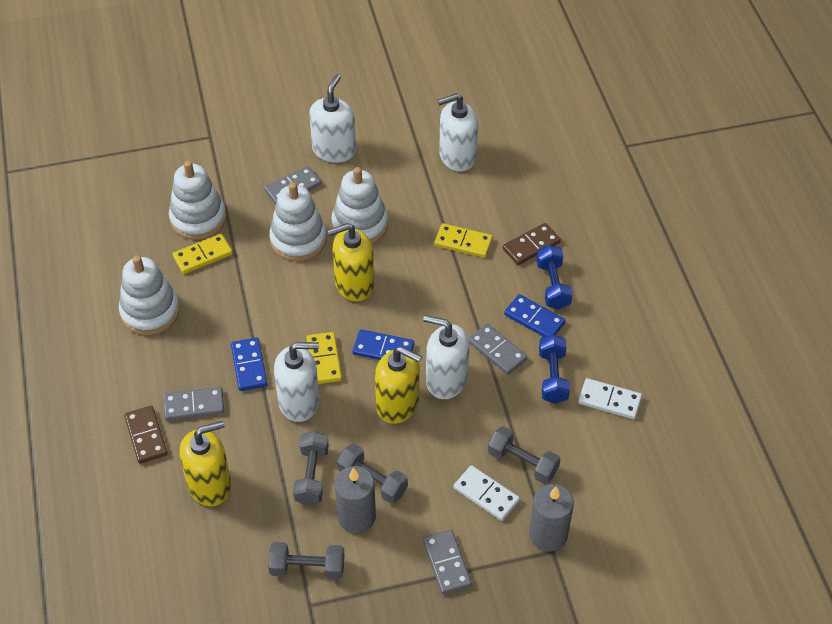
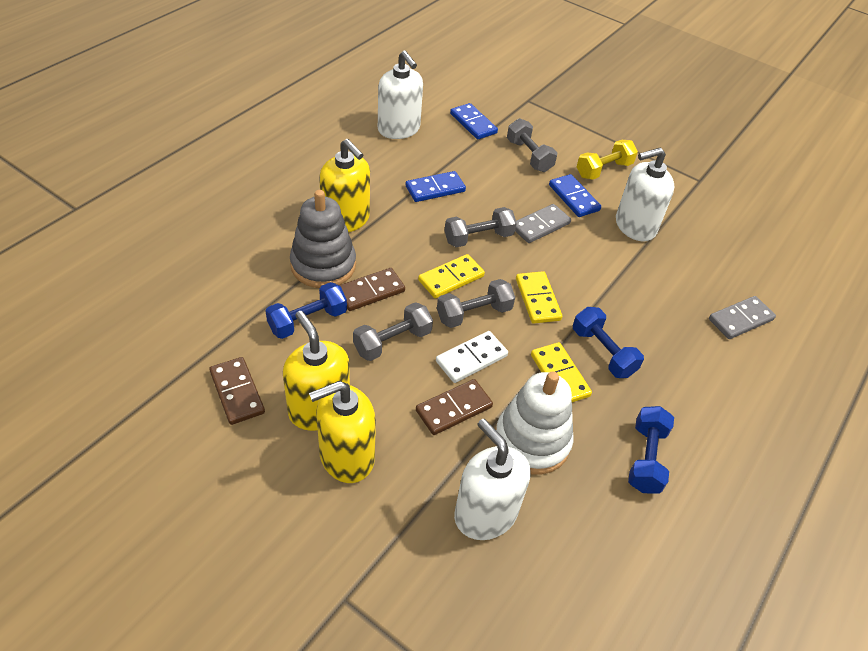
blue dumbbell: 2 -> 3
brown domino: 2 -> 3
grey candle: 2 -> 0
grey domino: 4 -> 2
grey stacking toy: 0 -> 1
white domino: 2 -> 1
white soap dispenser: 4 -> 3
white stacking toy: 4 -> 1
yellow dumbbell: 0 -> 1

